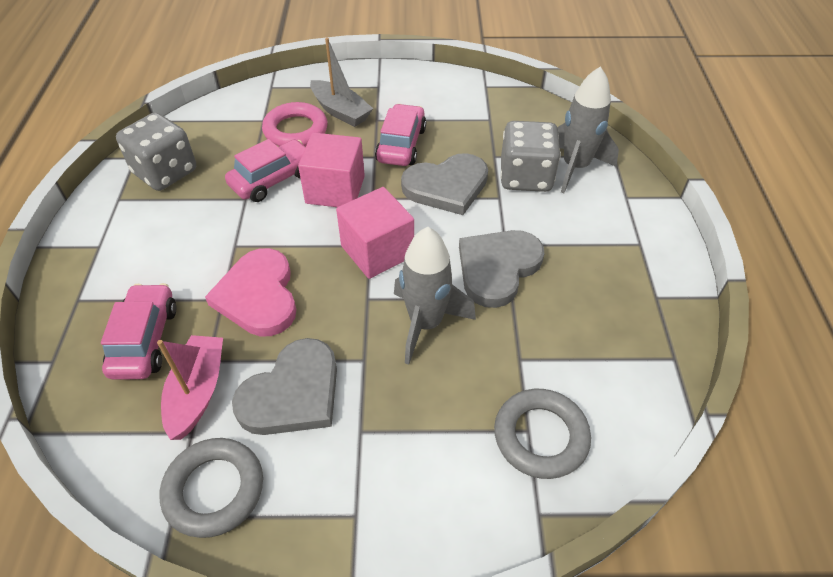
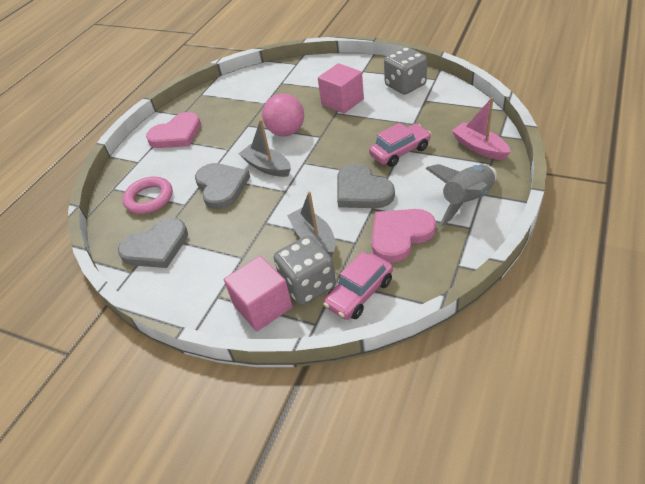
grey boat: 1 -> 2
grey ring: 2 -> 0
grey rocket: 2 -> 1
pink ball: 0 -> 1
pink car: 3 -> 2
pink heart: 1 -> 2

